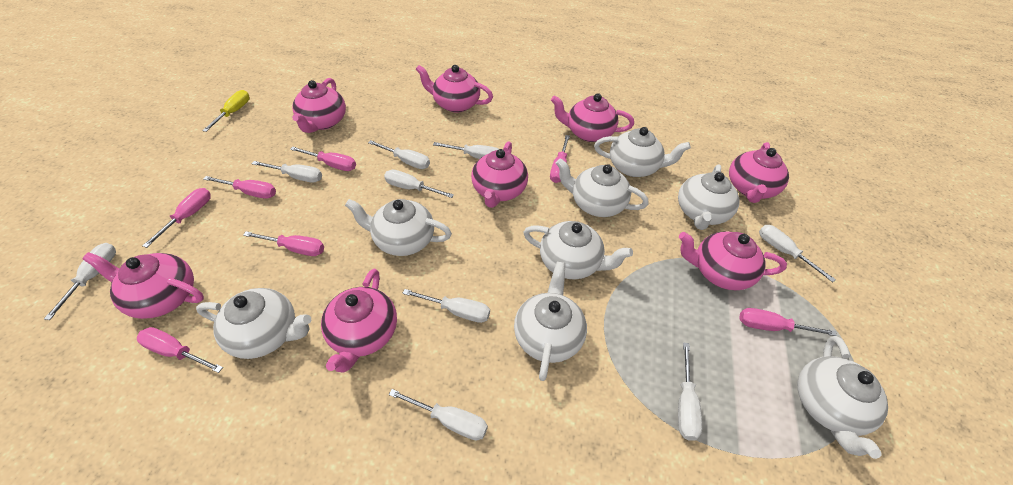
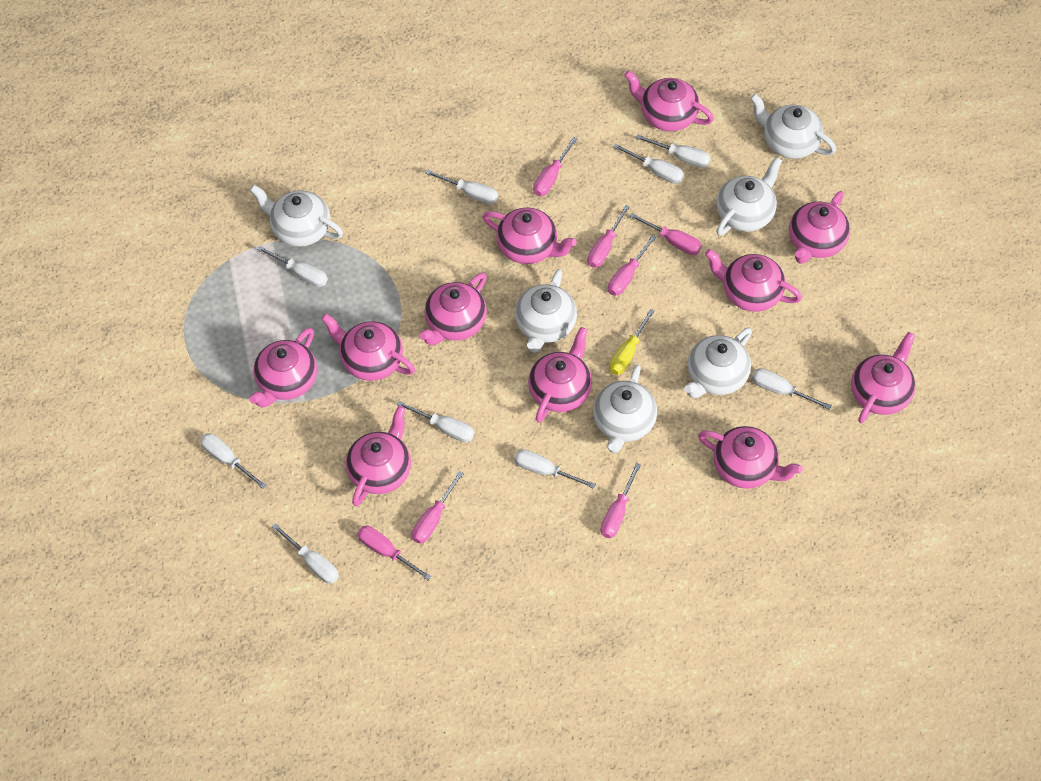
pink teapot: 8 -> 11
white teapot: 8 -> 6

